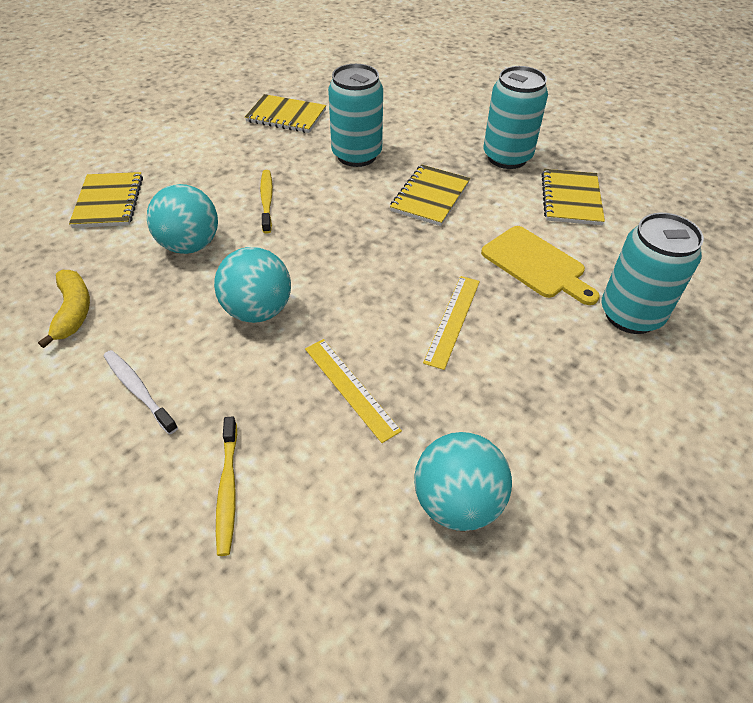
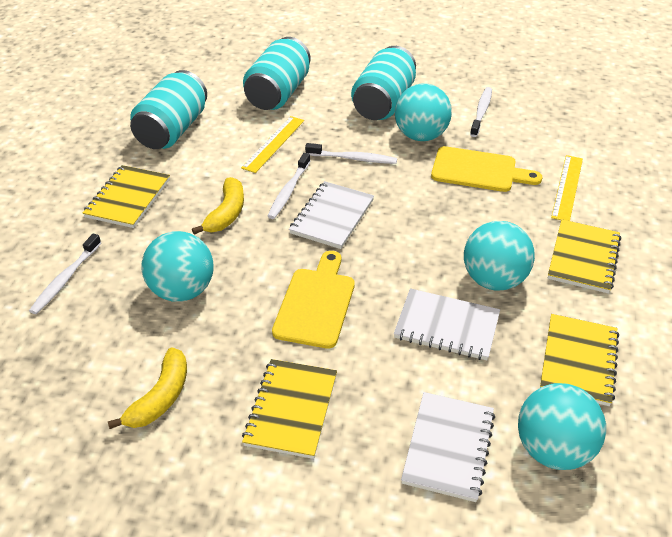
turquoise ball: 3 -> 4
white notebook: 0 -> 3
white toothbrush: 1 -> 4
yellow banana: 1 -> 2
yellow cutting board: 1 -> 2
yellow toothbrush: 2 -> 0

